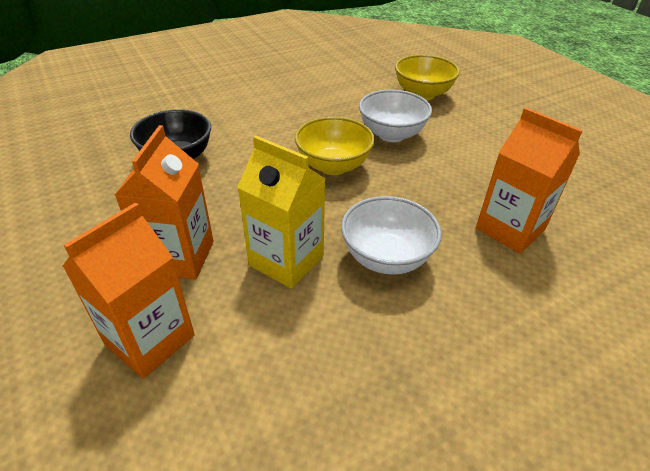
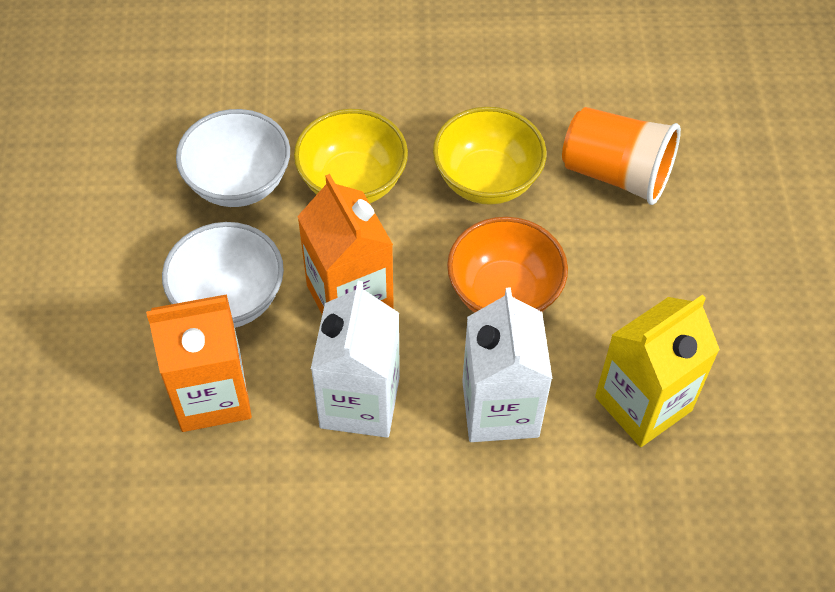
black bowl: 1 -> 0
orange bowl: 0 -> 1
orange carton: 3 -> 2
orange cup: 0 -> 1
white carton: 0 -> 2

